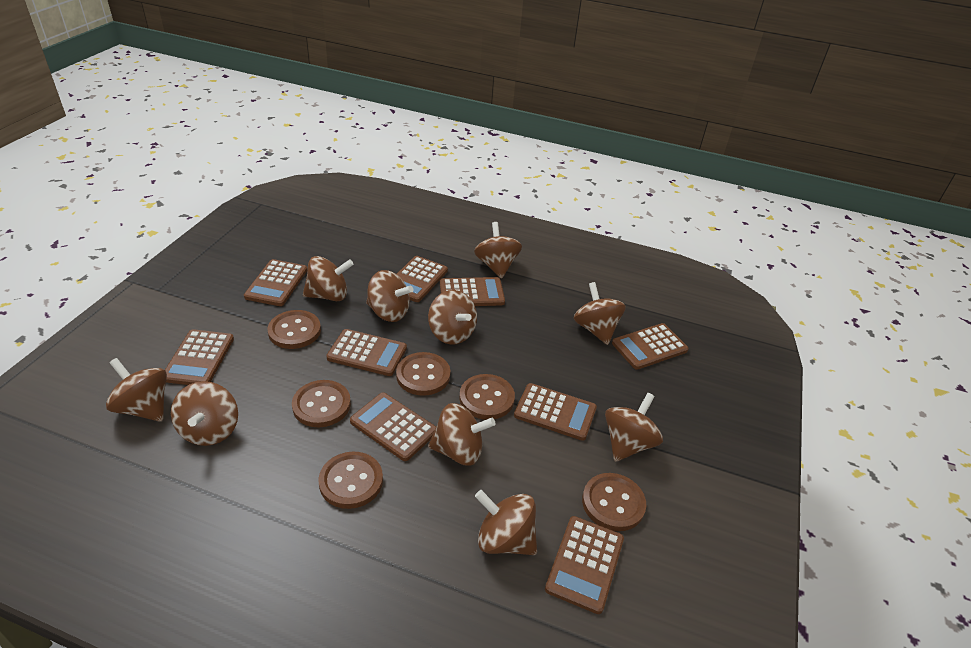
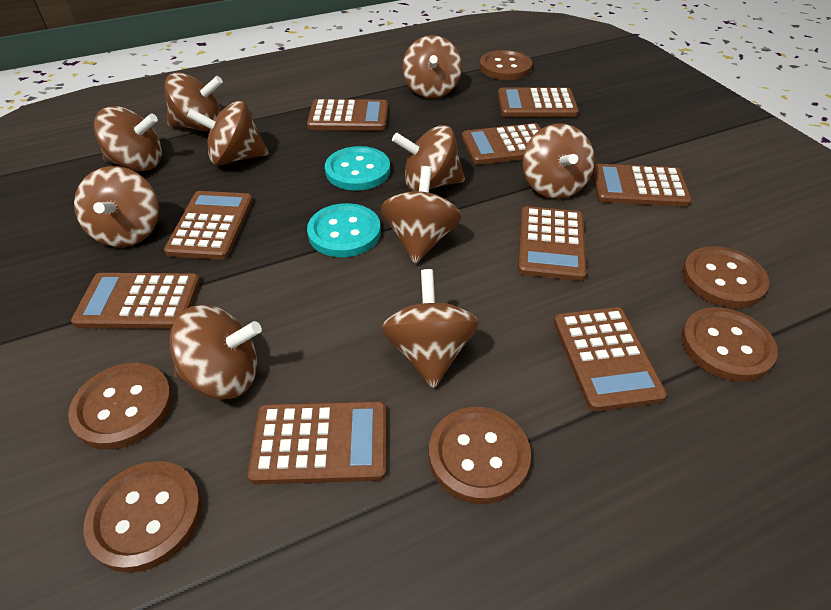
turquoise button: 0 -> 2

